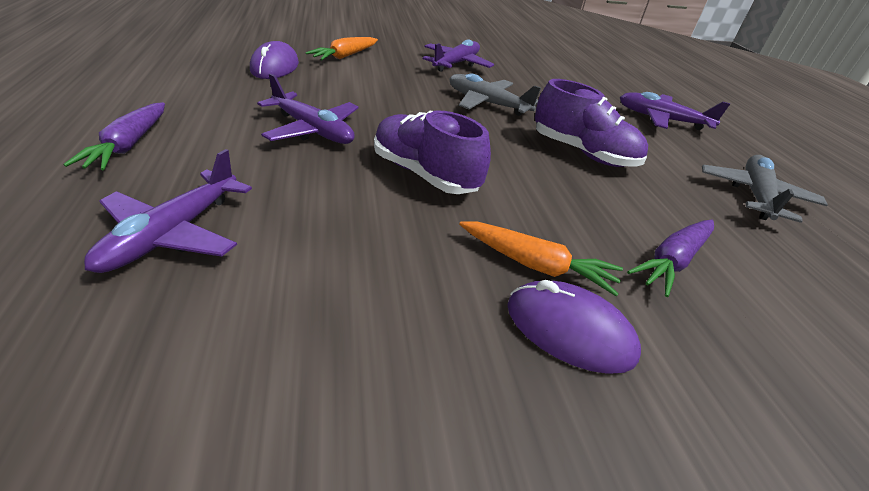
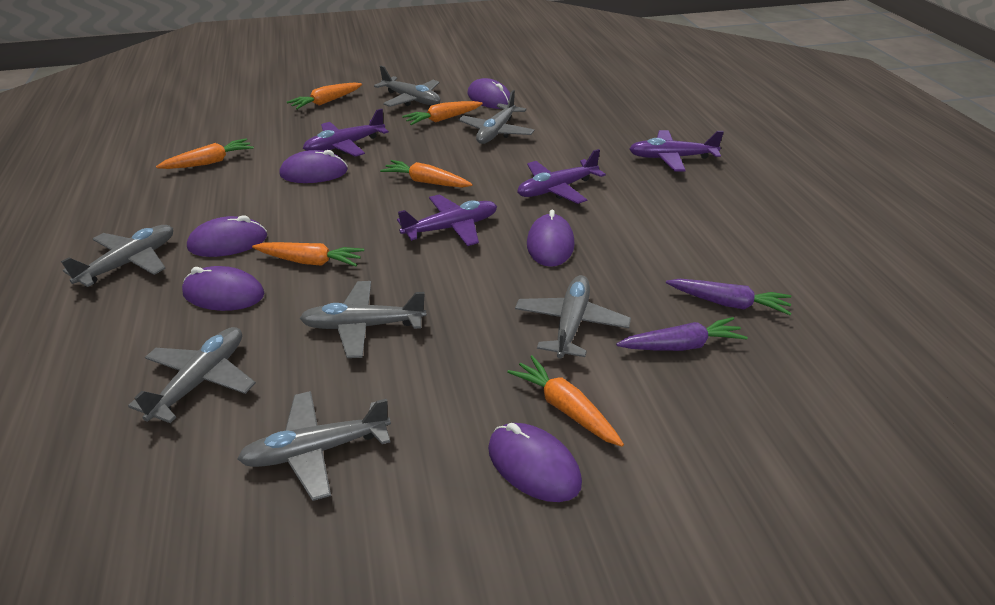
grey plane: 2 -> 7
orange carrot: 2 -> 6
purple mouse: 2 -> 6
purple shoe: 2 -> 0

